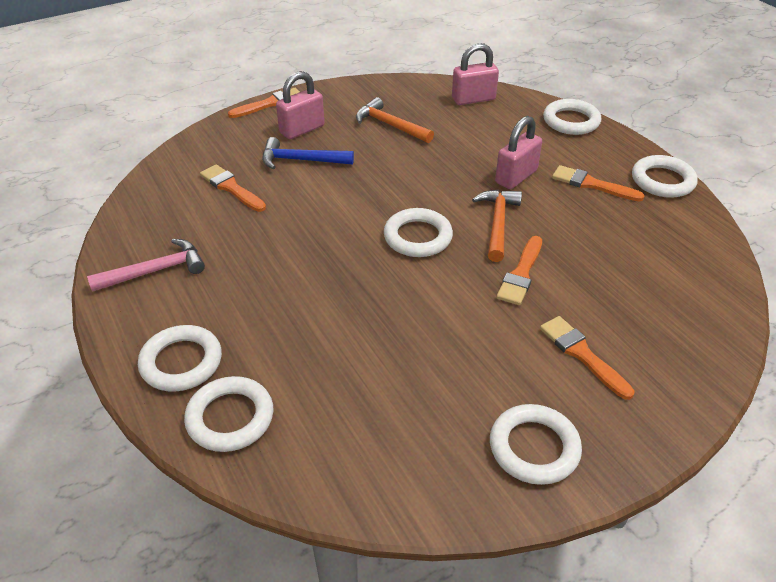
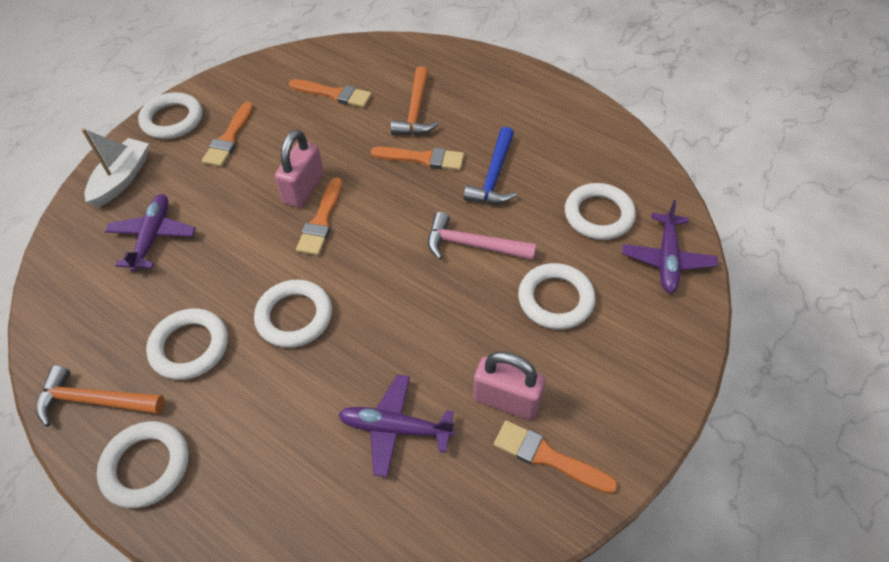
pink padlock: 3 -> 2
purple plane: 0 -> 3
white boat: 0 -> 1

